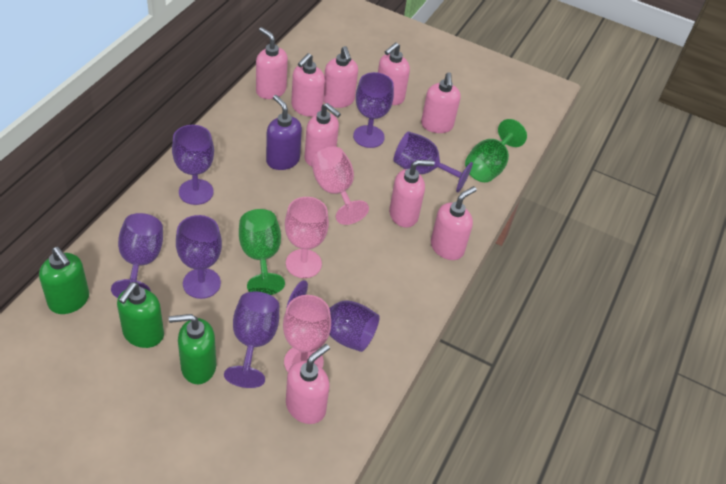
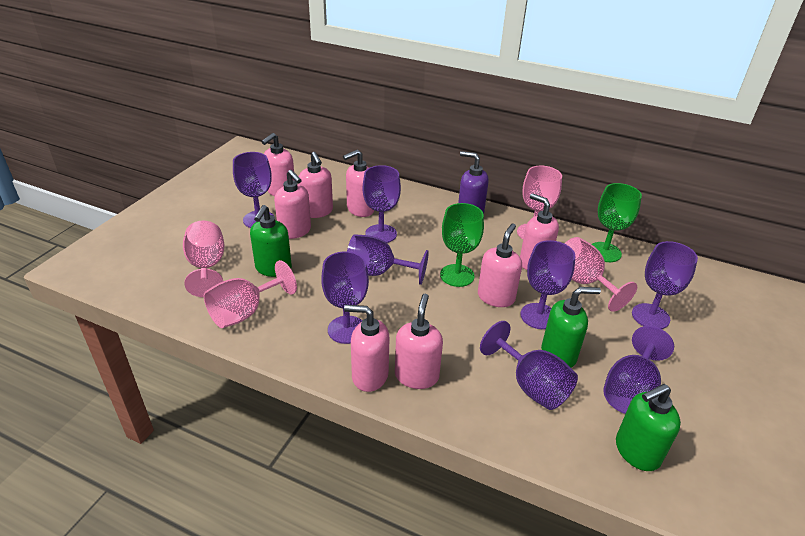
pink goblet: 3 -> 4
pink soap dispenser: 9 -> 8
purple goblet: 7 -> 8

